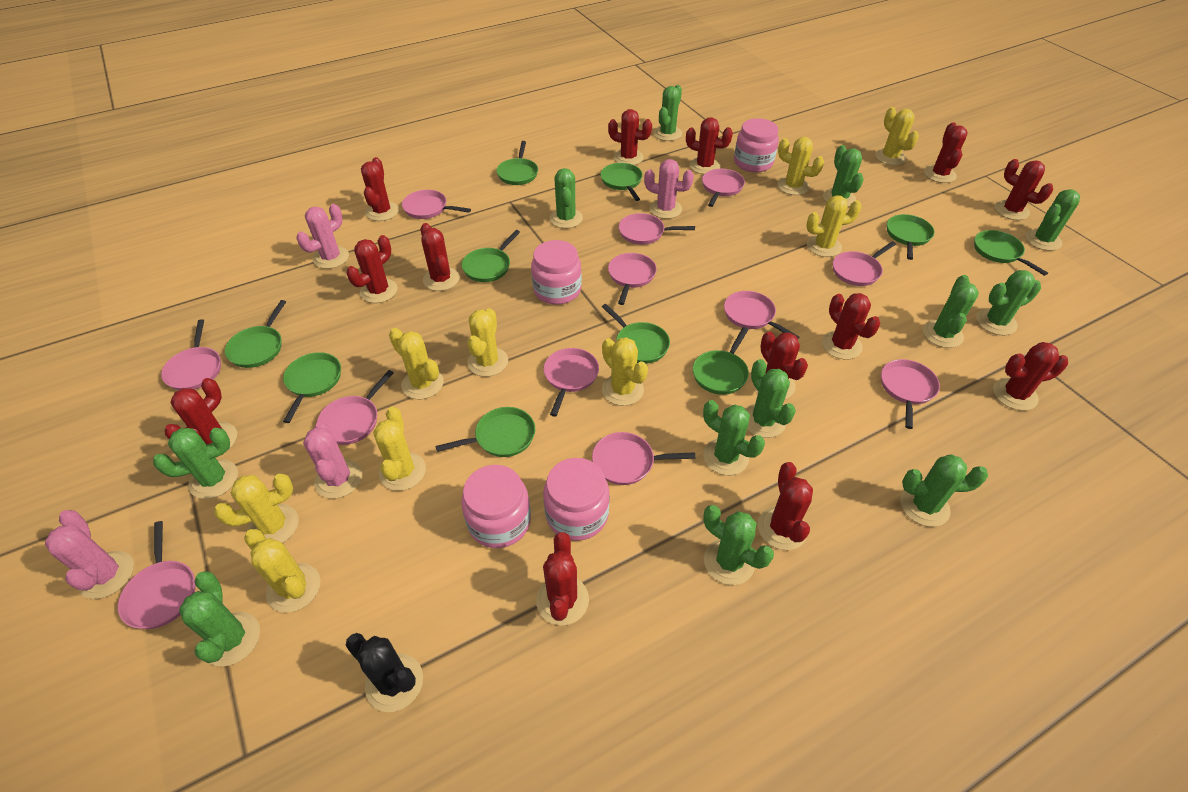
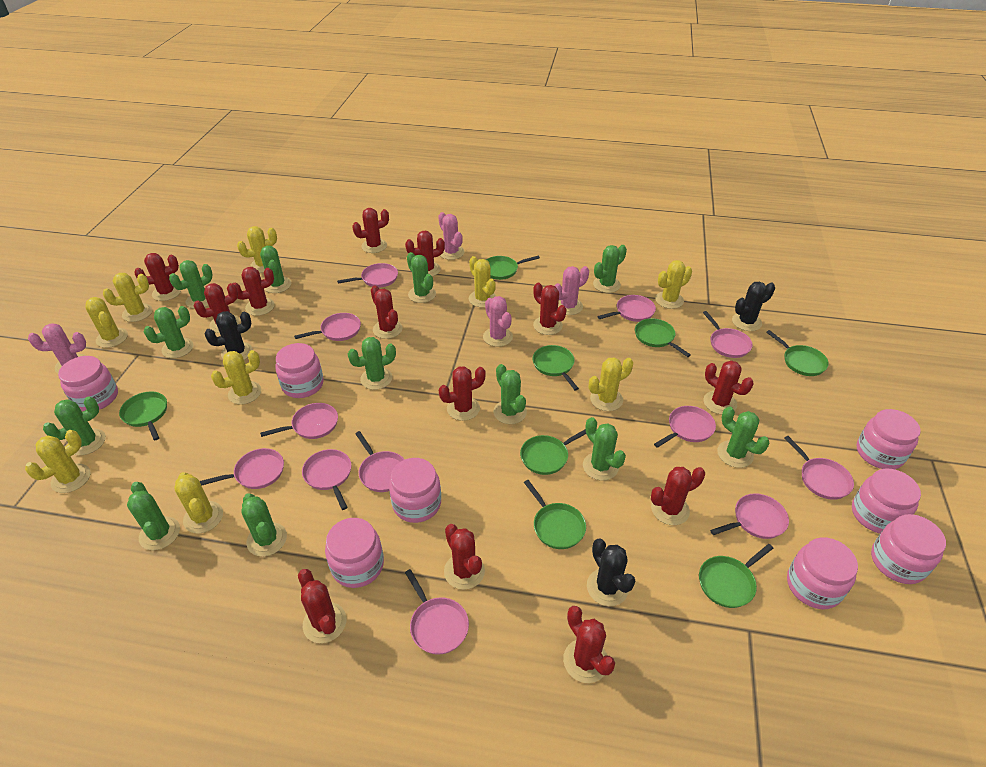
black cactus: 1 -> 3
green pan: 10 -> 8
pink jar: 4 -> 8

